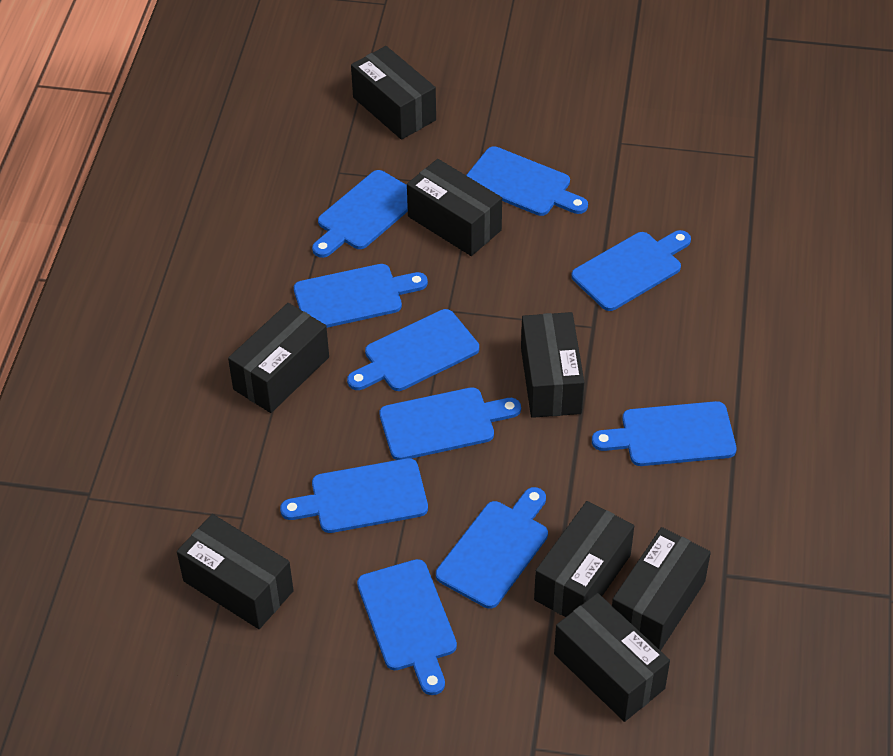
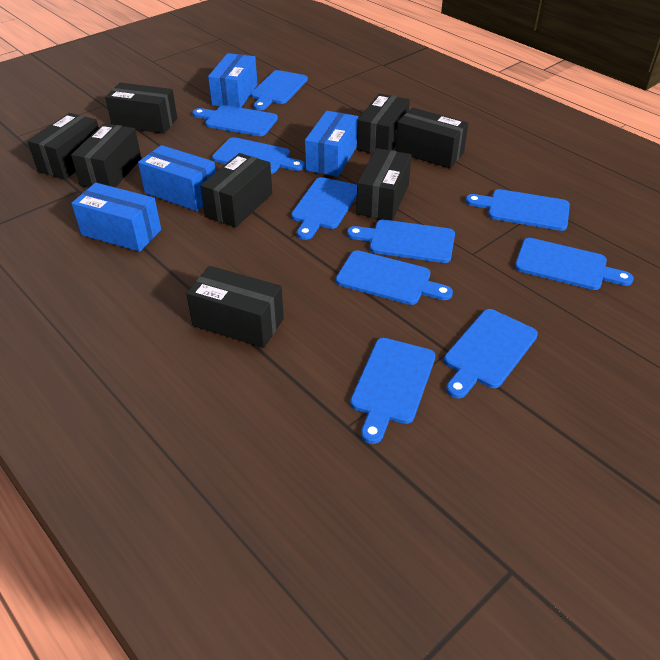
blue box: 0 -> 4

